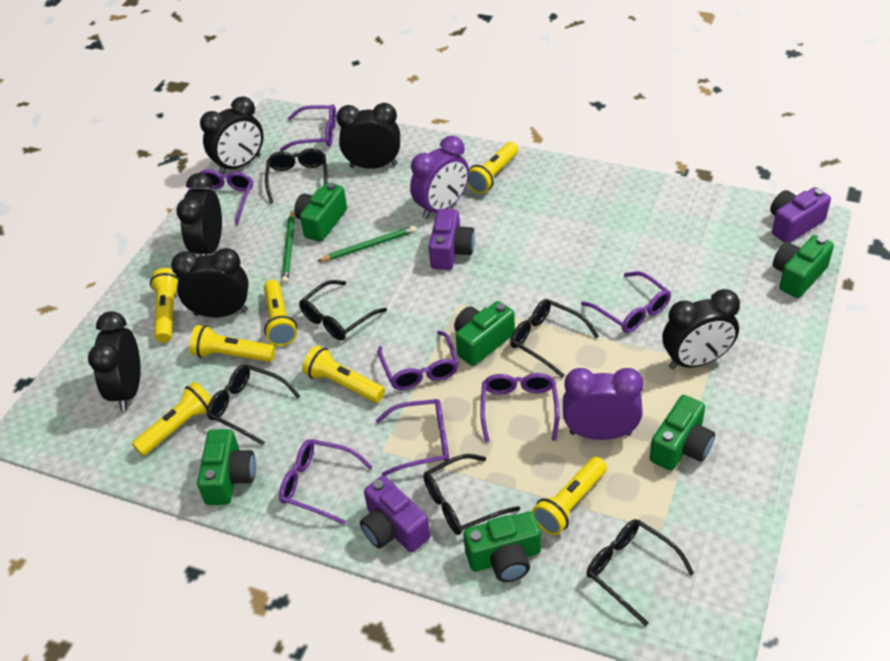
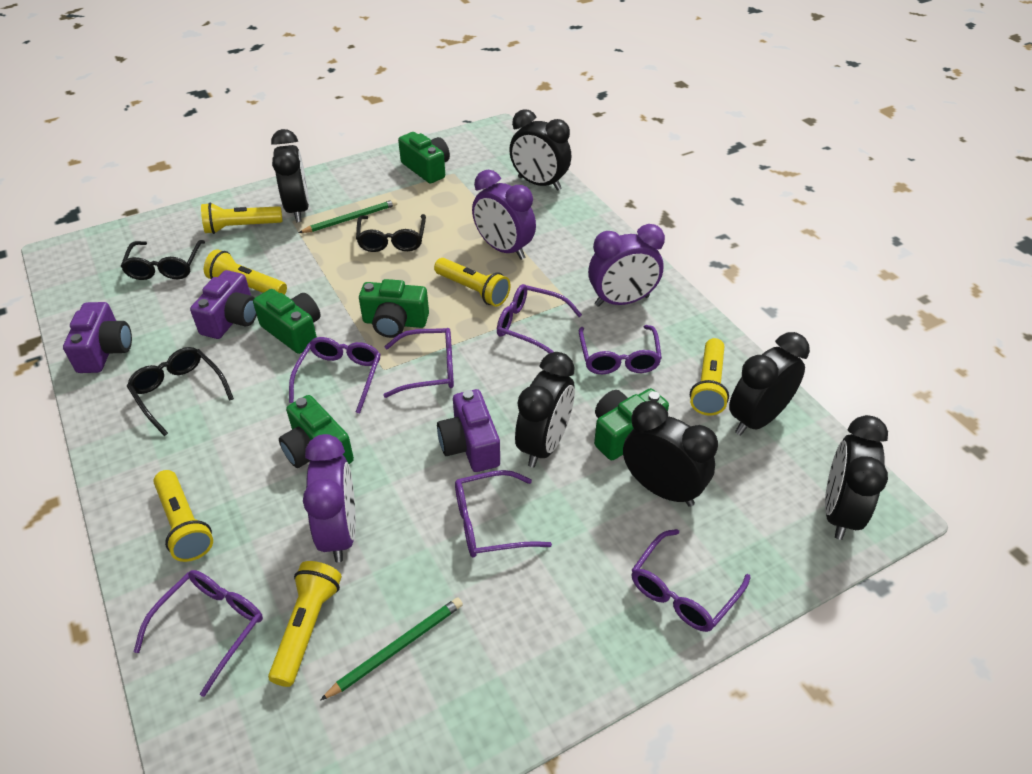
black glasses: 6 -> 3
green camera: 6 -> 5
purple clock: 2 -> 3
yellow flashlight: 7 -> 6

